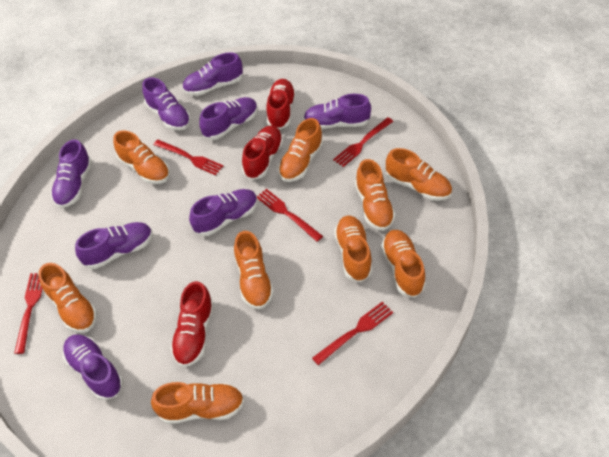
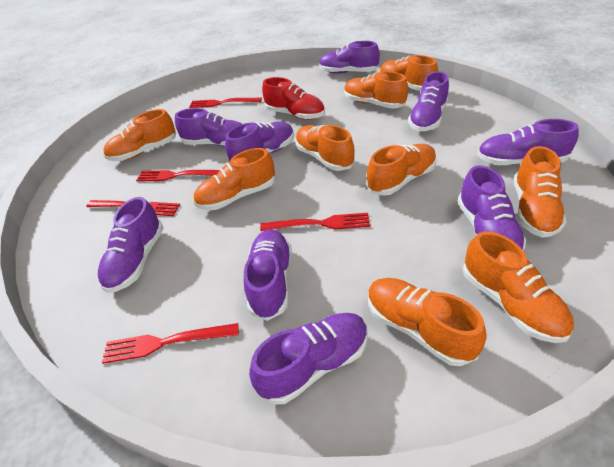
purple shoe: 8 -> 9
red shoe: 3 -> 1

